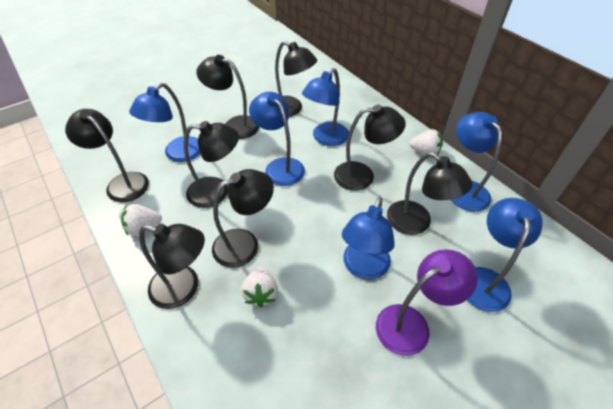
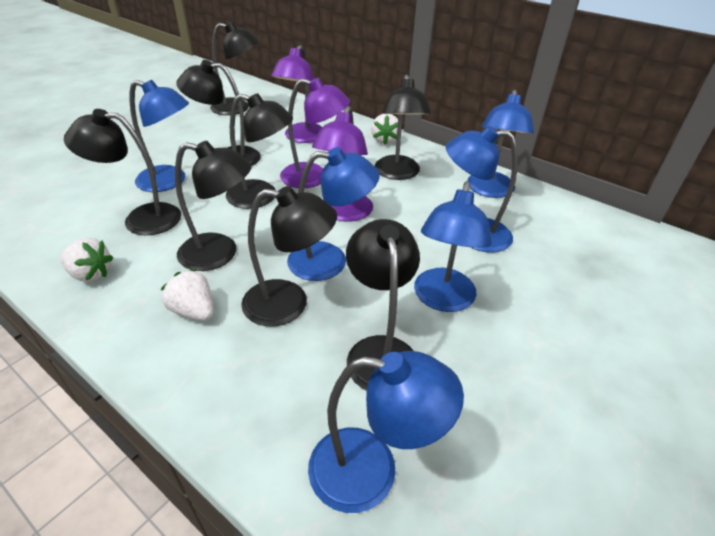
purple lamp: 1 -> 3

